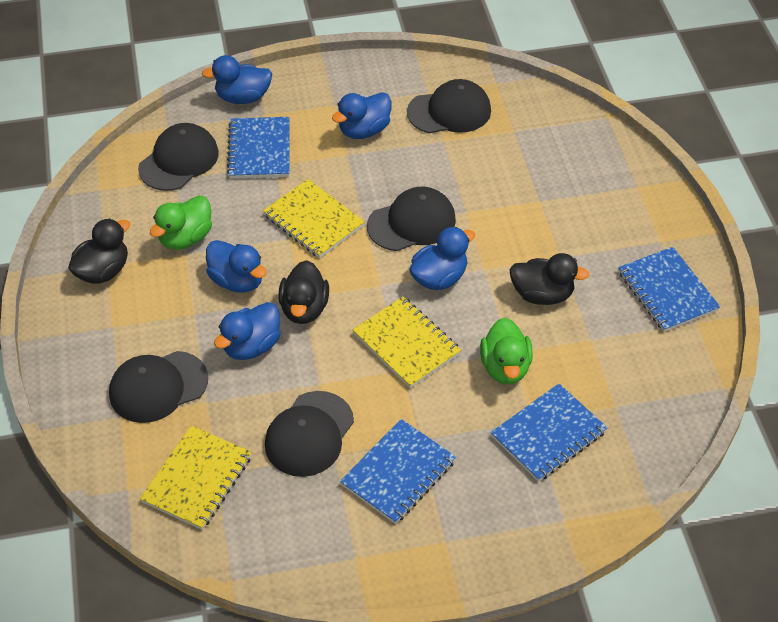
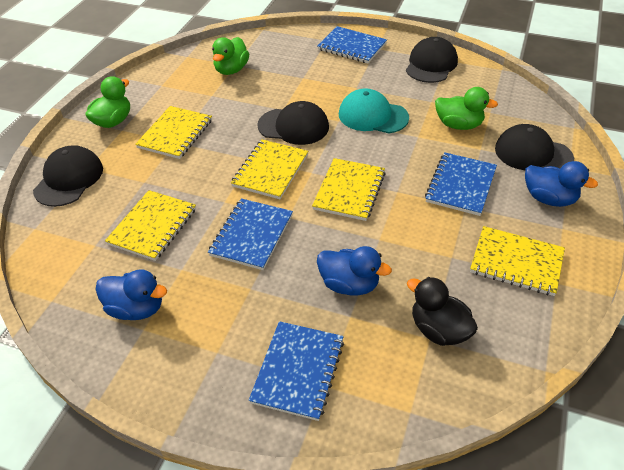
black cap: 5 -> 4
black duck: 3 -> 1
blue duck: 5 -> 3
green duck: 2 -> 3
turquoise cap: 0 -> 1
yellow notebook: 3 -> 5

